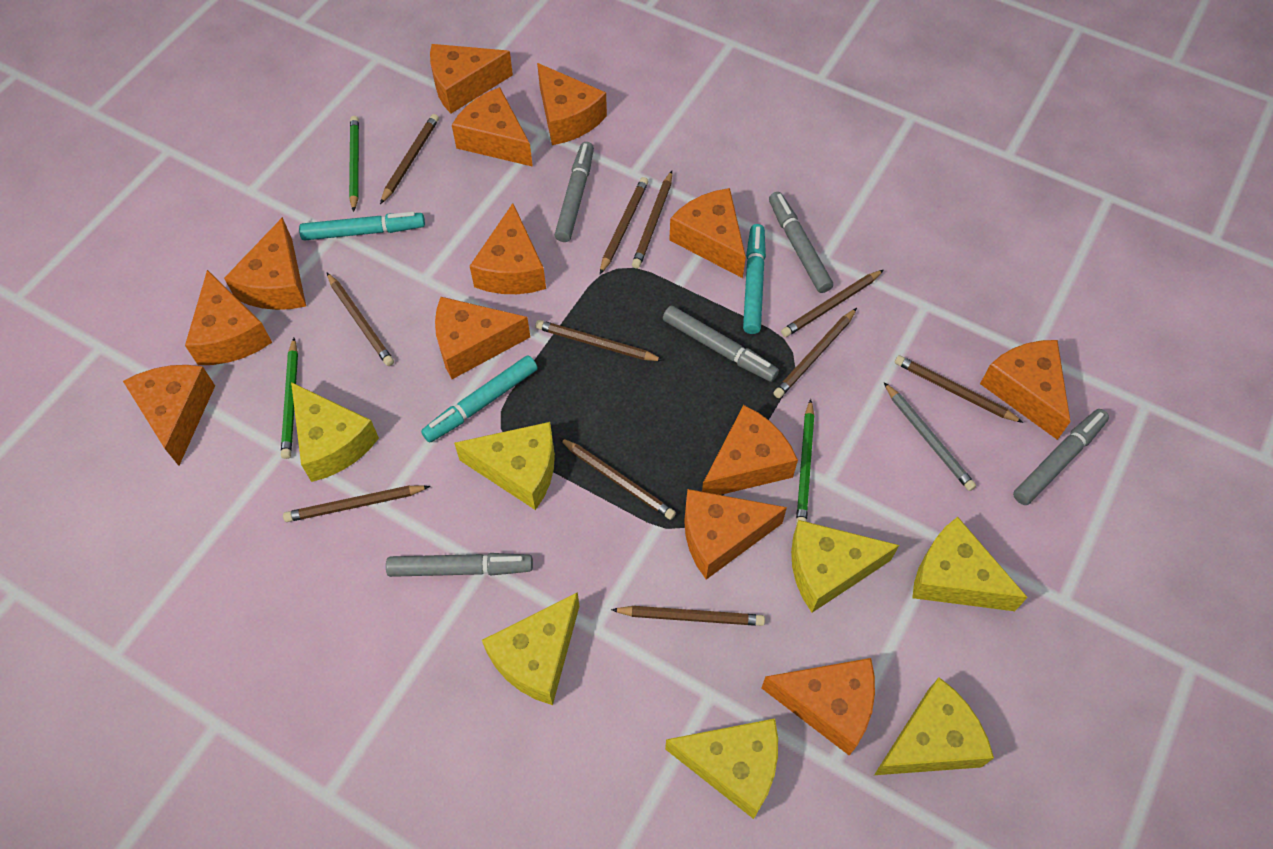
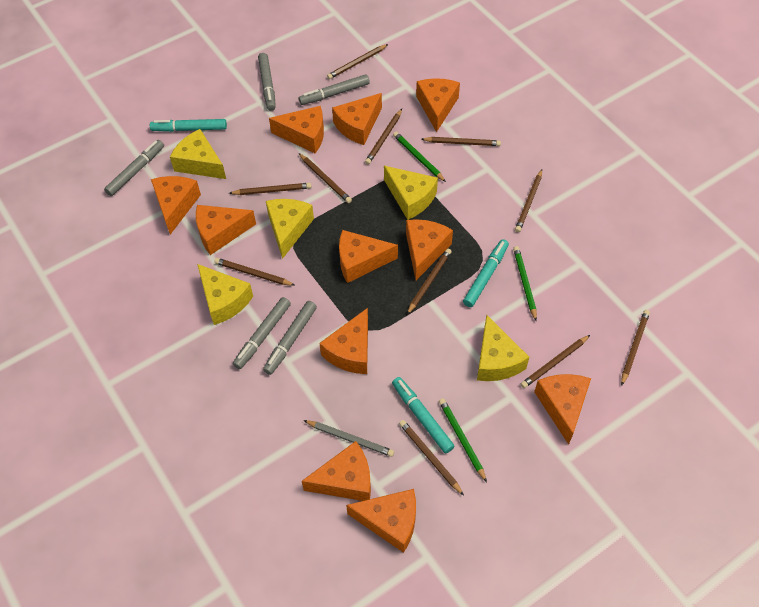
orange cheese: 13 -> 11
yellow cheese: 7 -> 5

